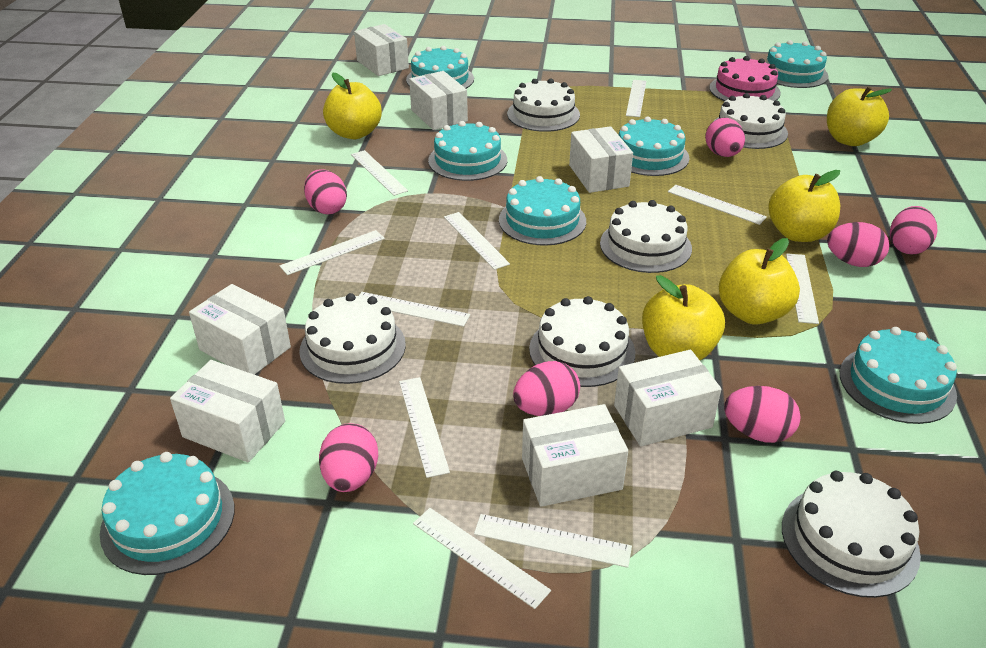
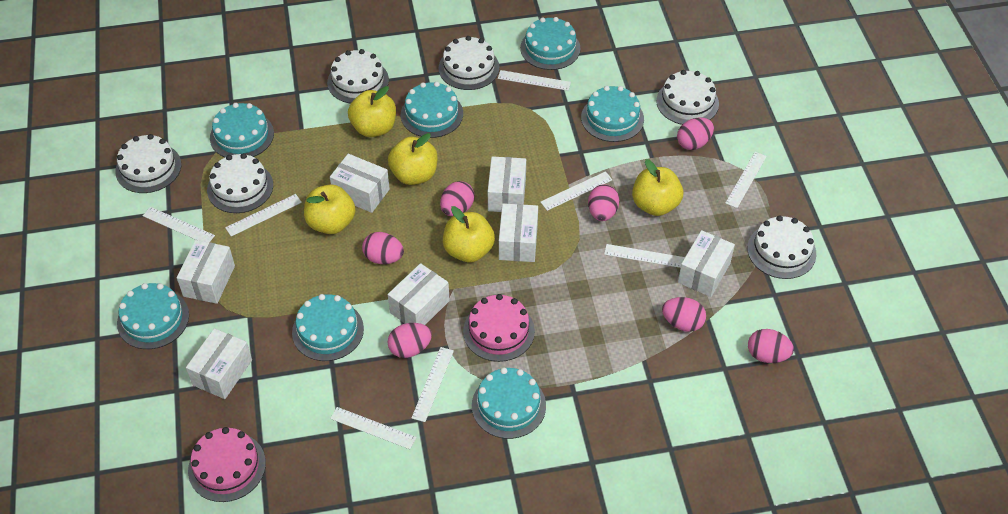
pink cake: 1 -> 2
white ruler: 10 -> 8

